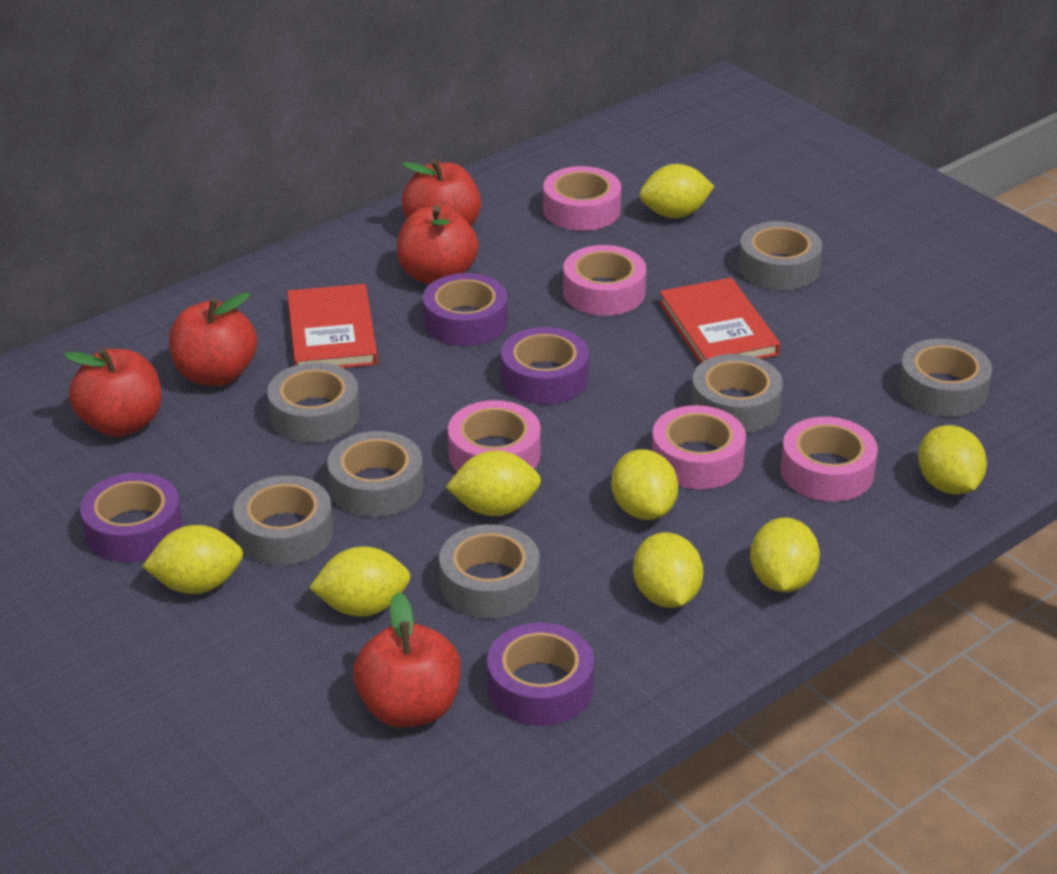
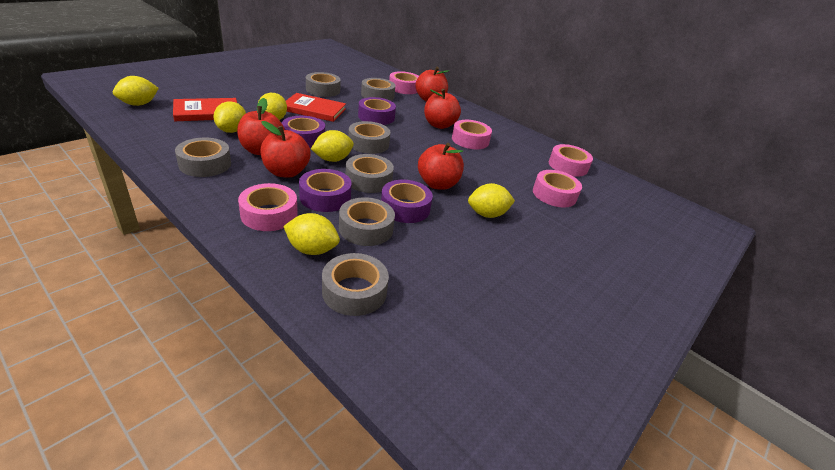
yellow lemon: 8 -> 6

